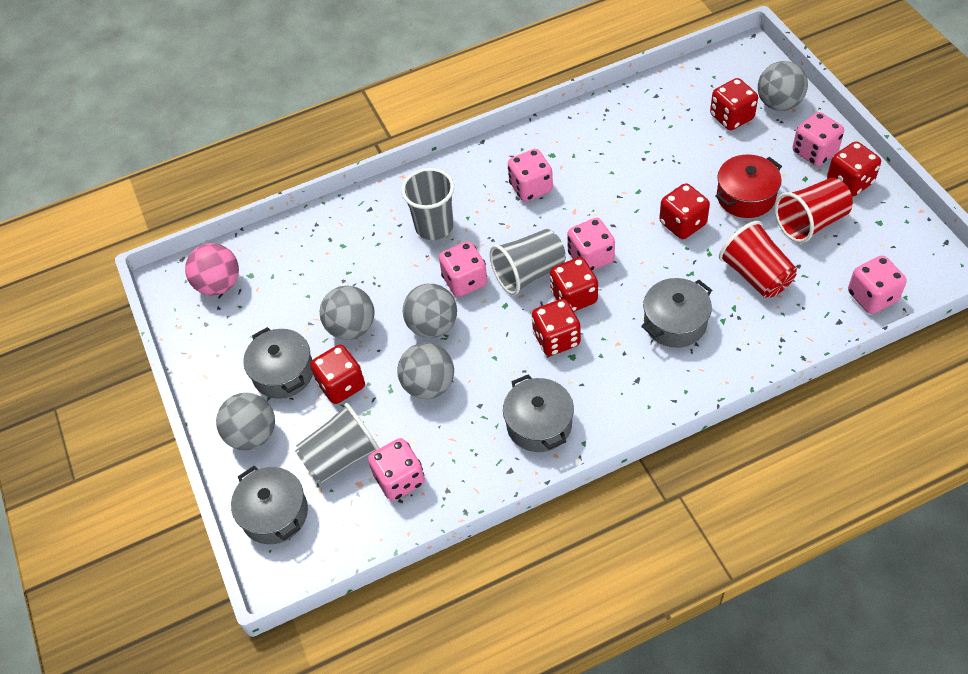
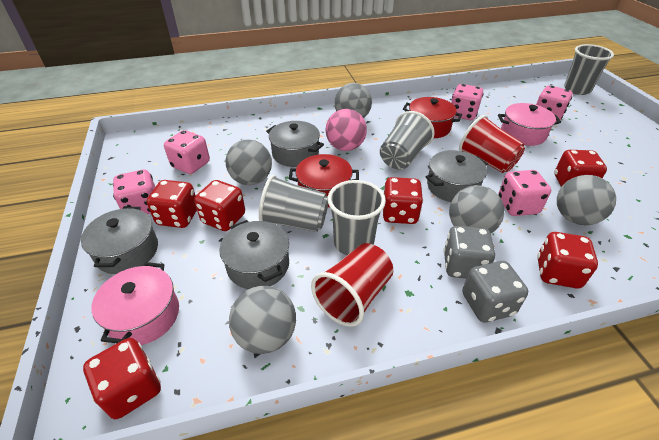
grey cup: 3 -> 4
grey dice: 0 -> 2
pink dice: 6 -> 5
pink pot: 0 -> 2
red pot: 1 -> 2

